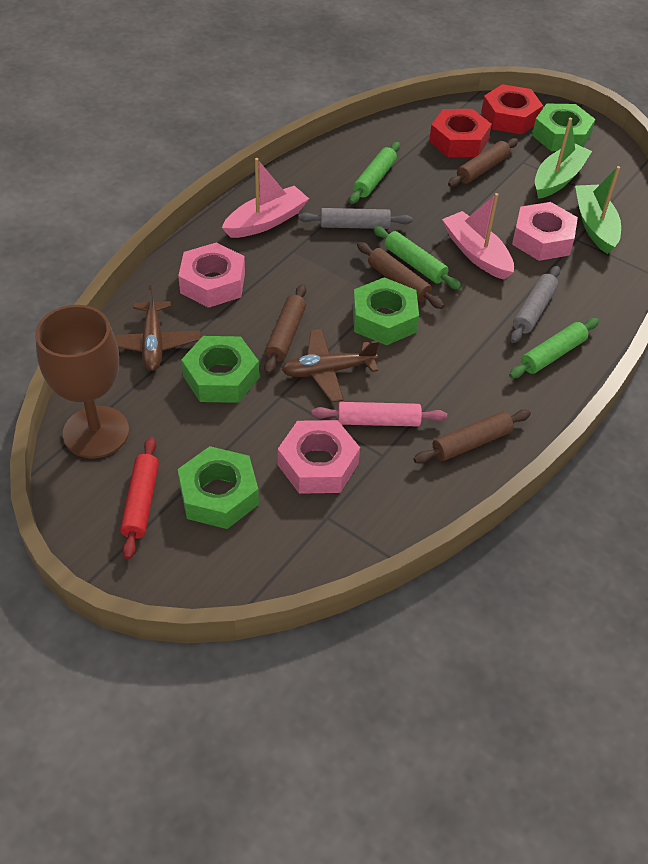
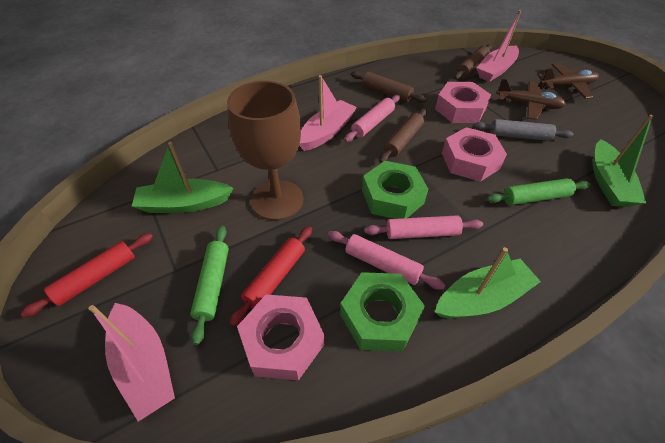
brown rolling pin: 4 -> 3
green boat: 2 -> 3
green nut: 4 -> 2
green rolling pin: 3 -> 2
grey rolling pin: 2 -> 1
pink boat: 2 -> 3
pink rolling pin: 1 -> 3
red nut: 2 -> 0
red rolling pin: 1 -> 2

